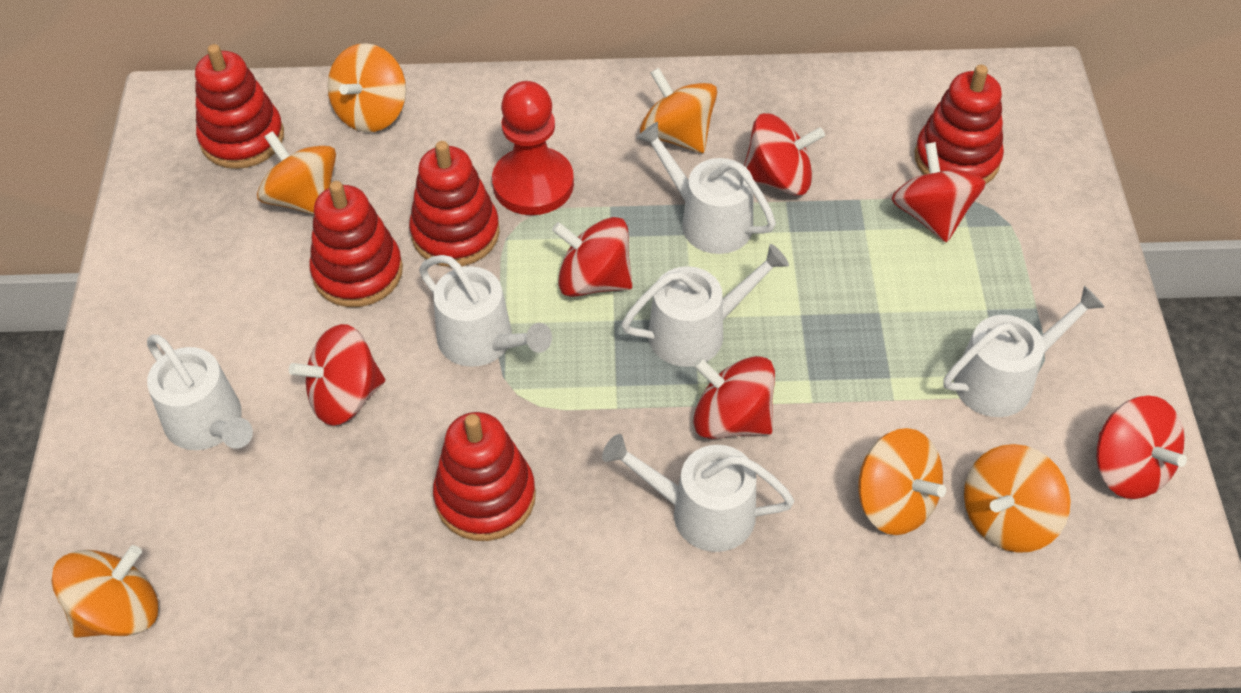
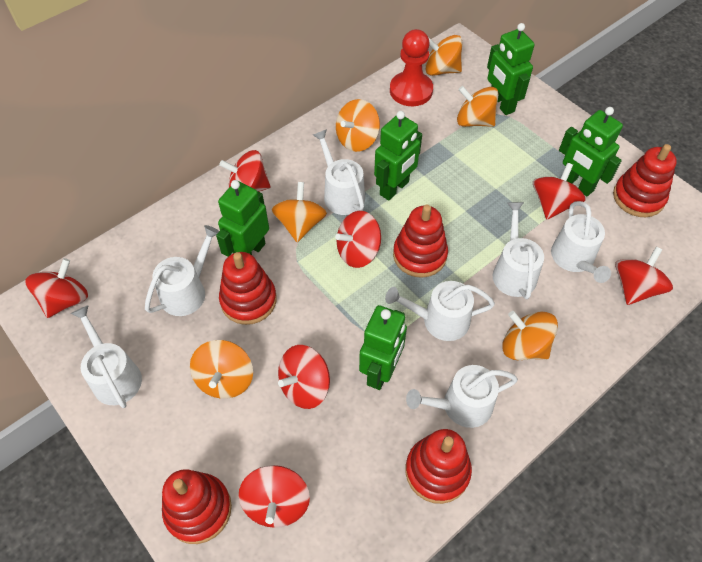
green robot: 0 -> 5
red spinning top: 6 -> 7
white watering can: 6 -> 7

